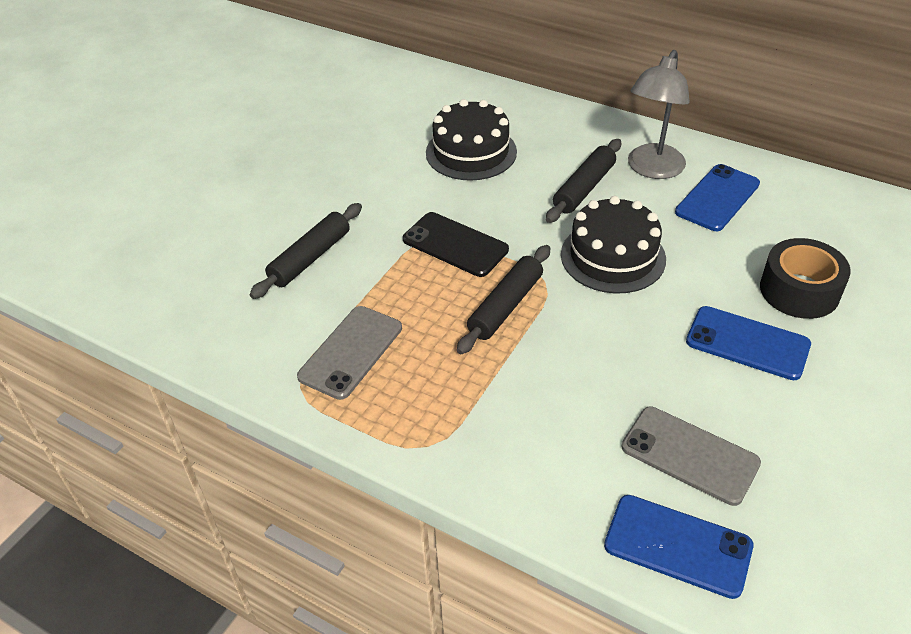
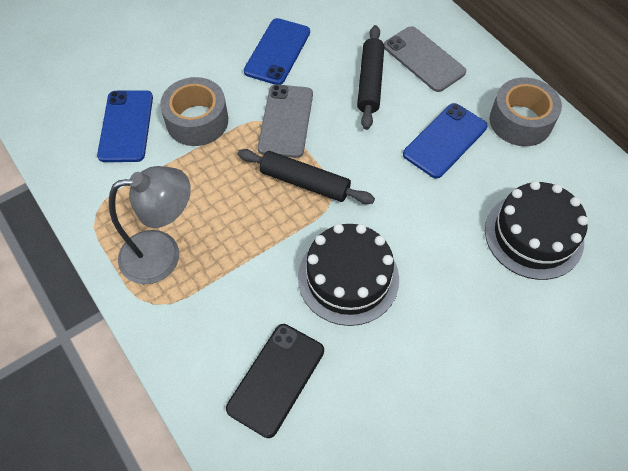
black rolling pin: 3 -> 2
black tape: 1 -> 0
grey tape: 0 -> 2

